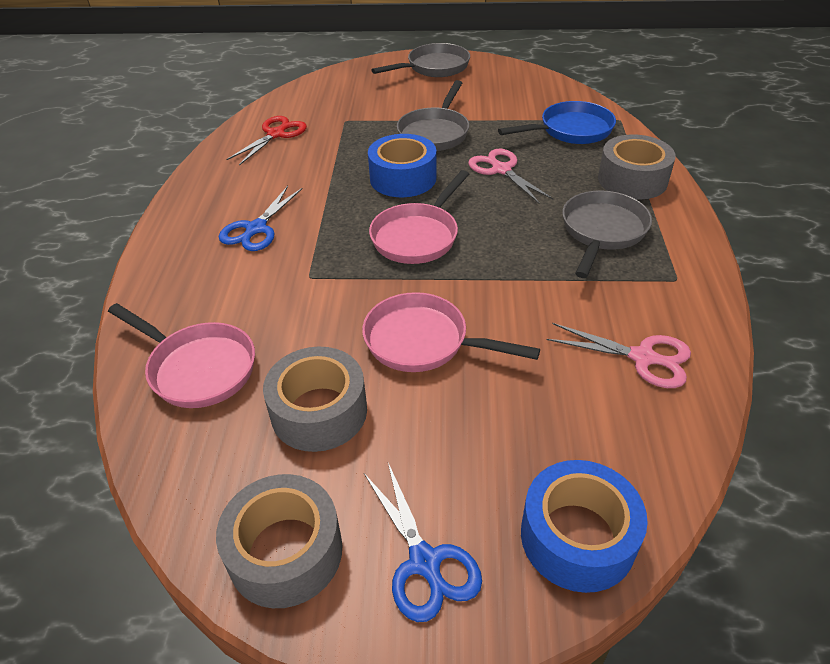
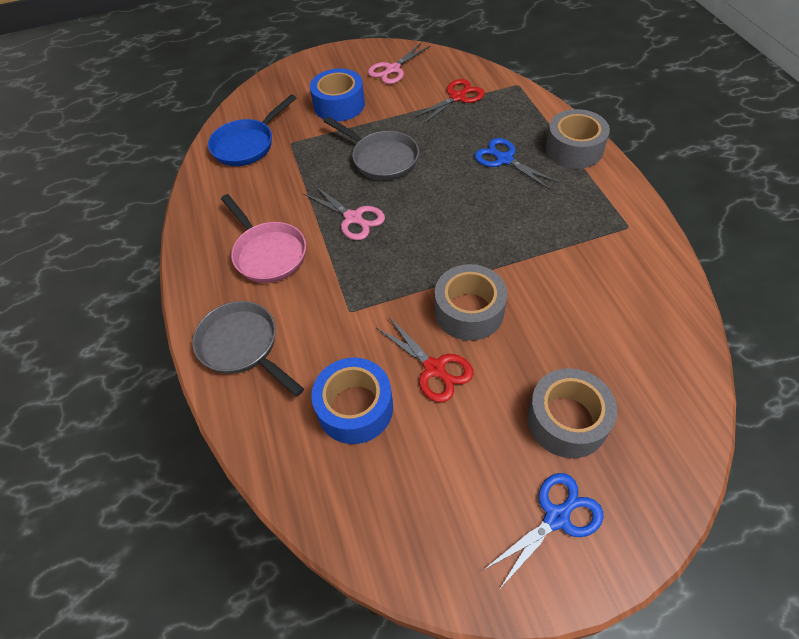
grey pan: 3 -> 2
pink pan: 3 -> 1
red scissors: 1 -> 2

